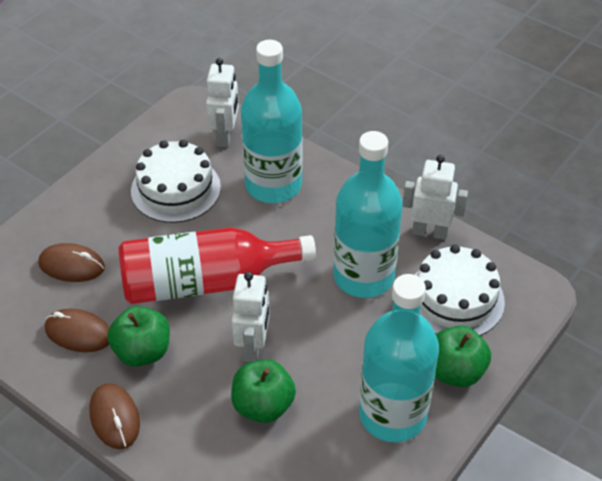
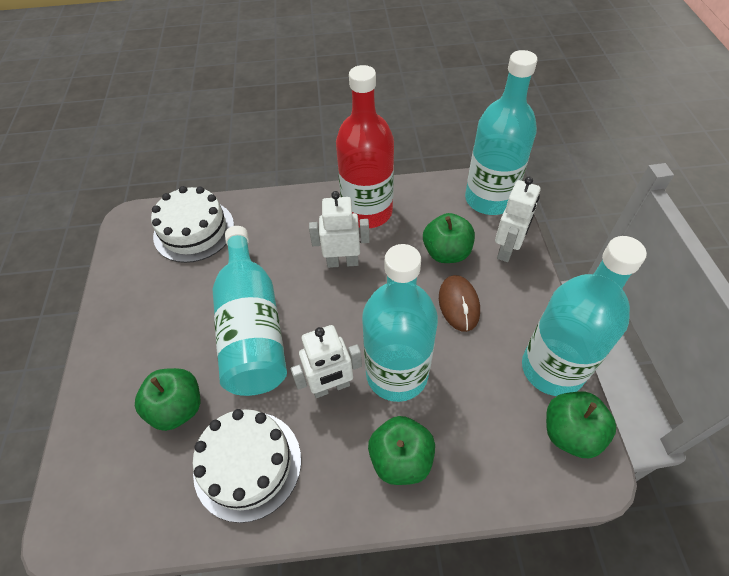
brown mouse: 3 -> 1
green apple: 3 -> 4
turquoise bottle: 3 -> 4

